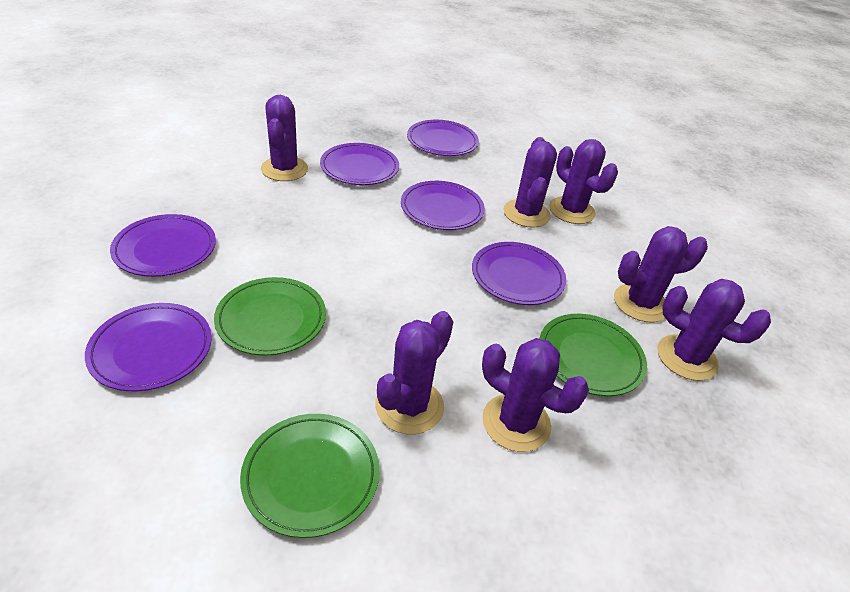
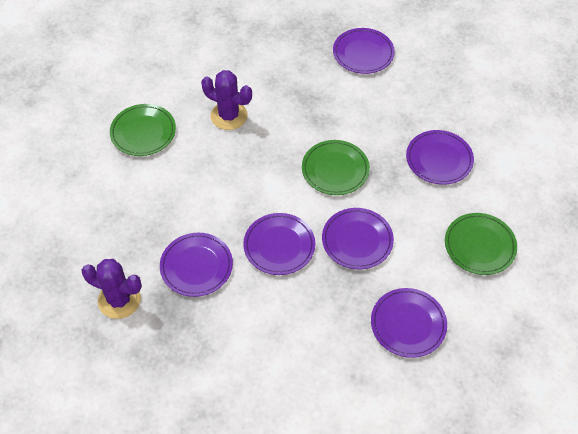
purple cactus: 7 -> 2

